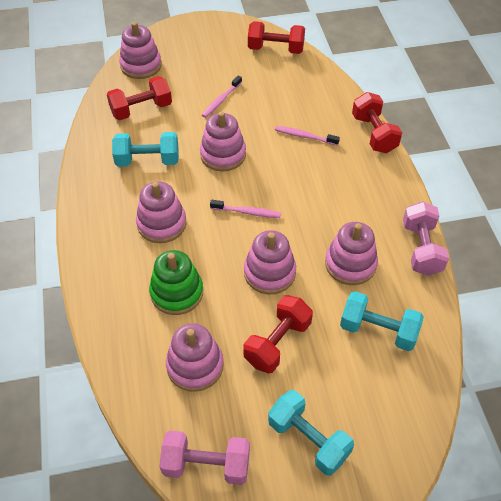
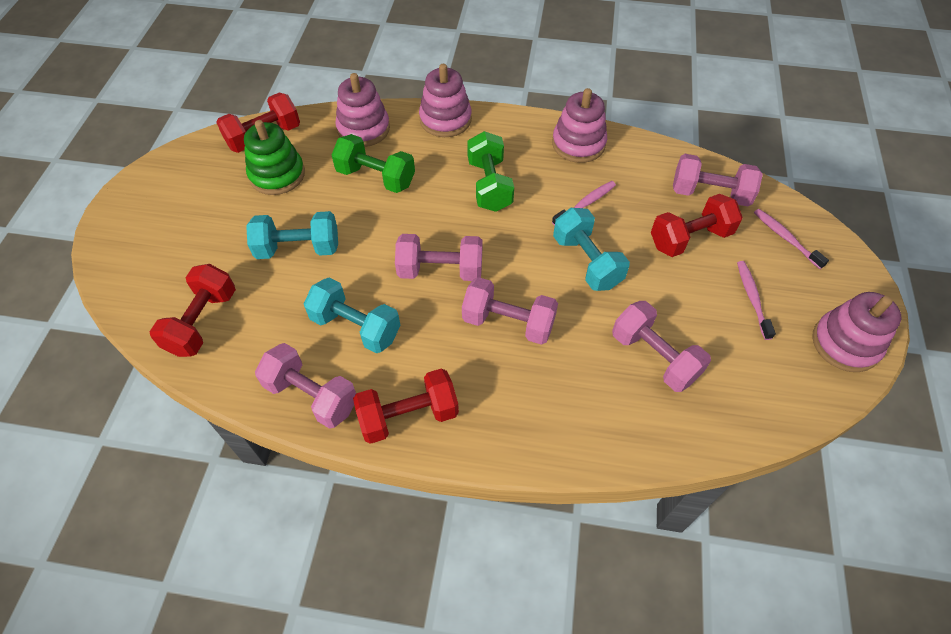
green dumbbell: 0 -> 2
pink dumbbell: 2 -> 5
pink stacking toy: 6 -> 4

